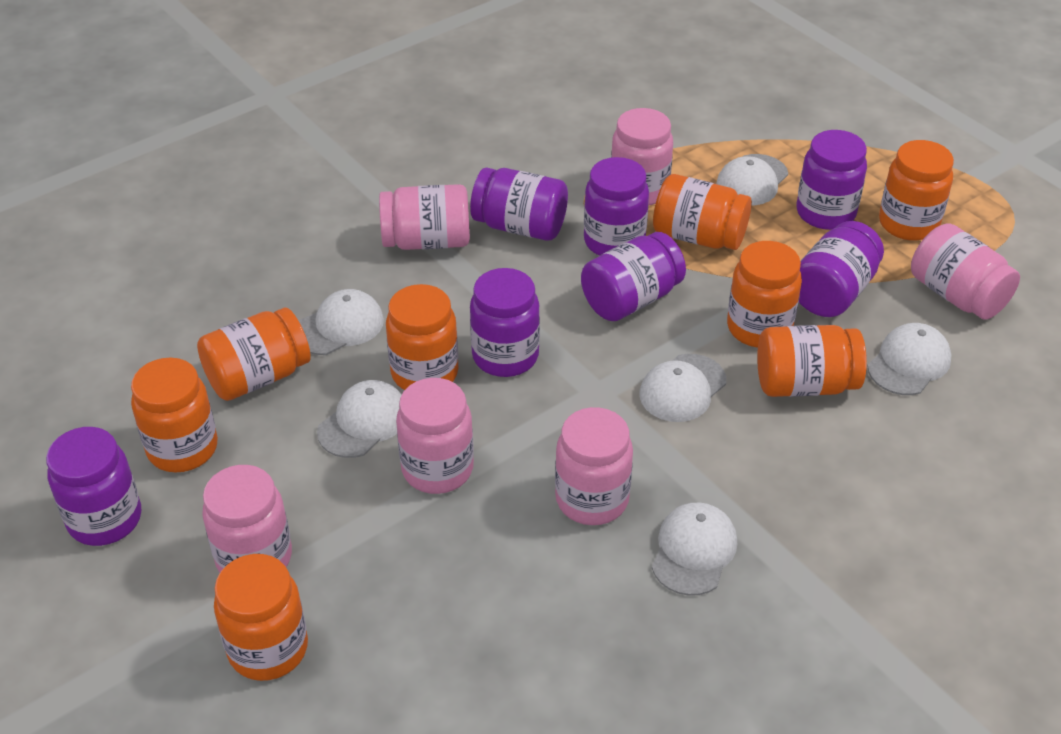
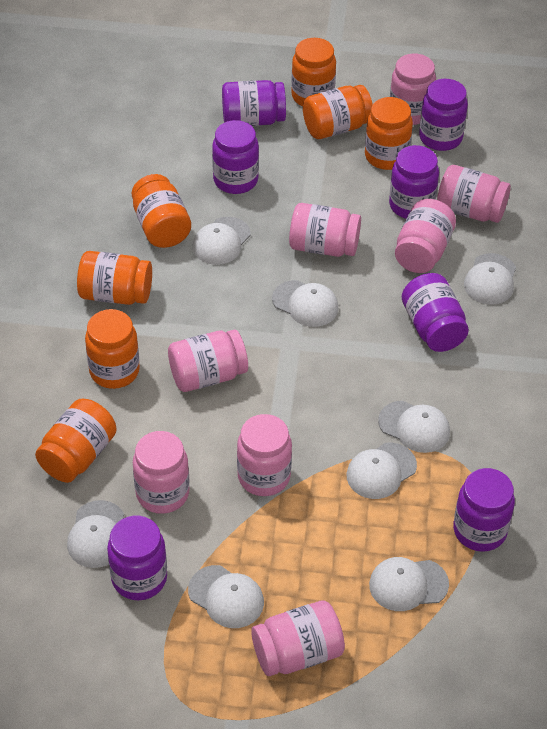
orange jar: 8 -> 7
pink jar: 6 -> 8
white cap: 6 -> 8

